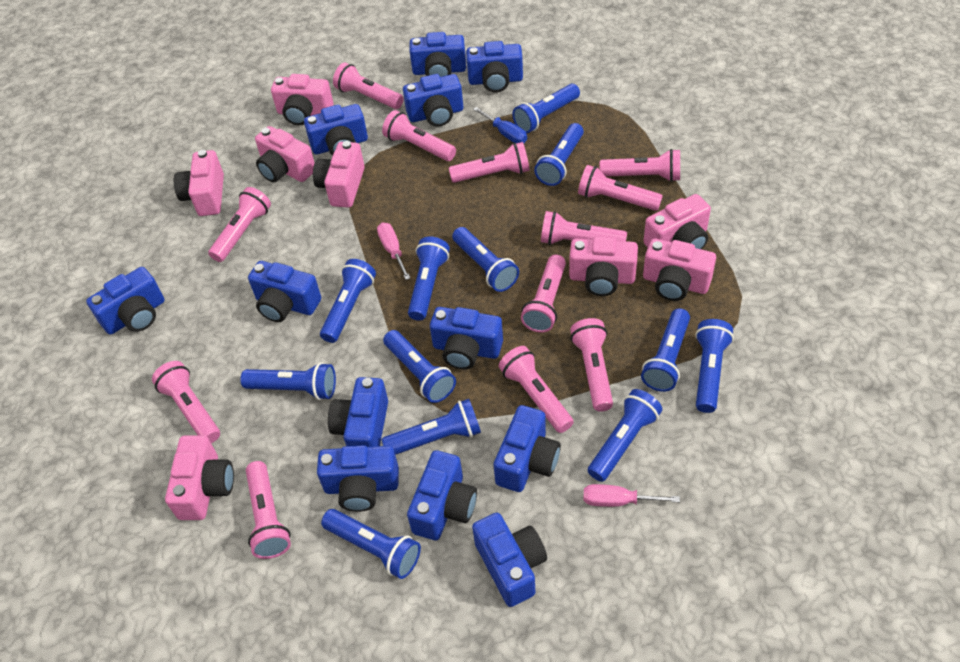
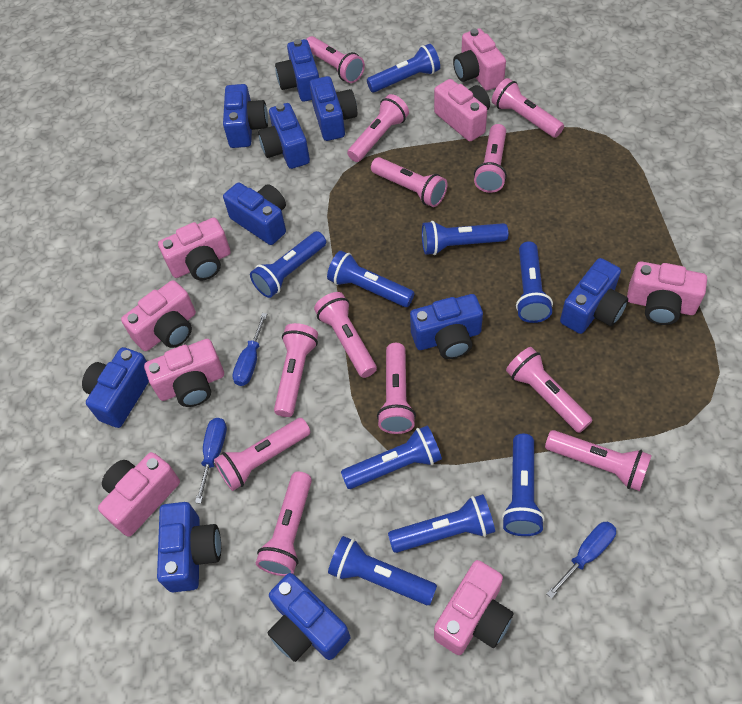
blue camera: 12 -> 10
blue flashlight: 12 -> 9
blue screwdriver: 1 -> 3
pink screwdriver: 2 -> 0

